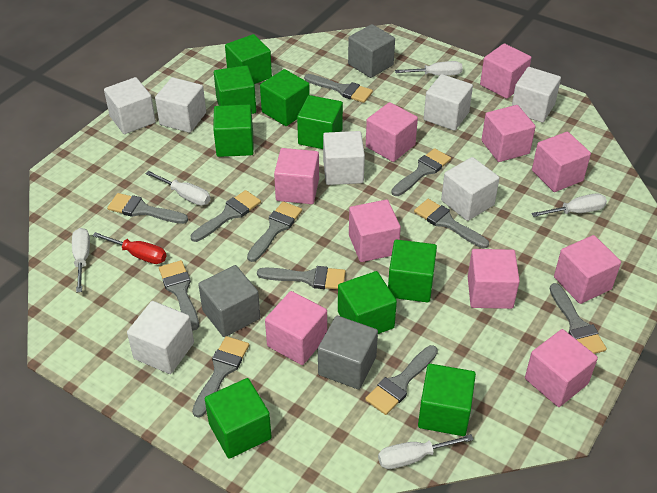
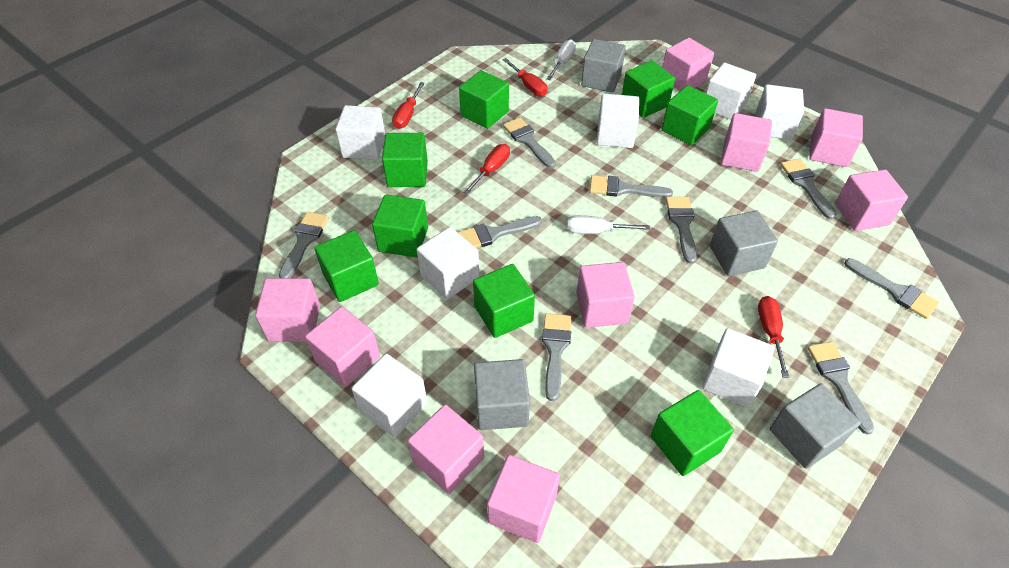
green cube: 9 -> 8
grey brush: 11 -> 9
grey cube: 3 -> 4
pink cube: 10 -> 9
red screwdriver: 1 -> 4
white screwdriver: 5 -> 2

